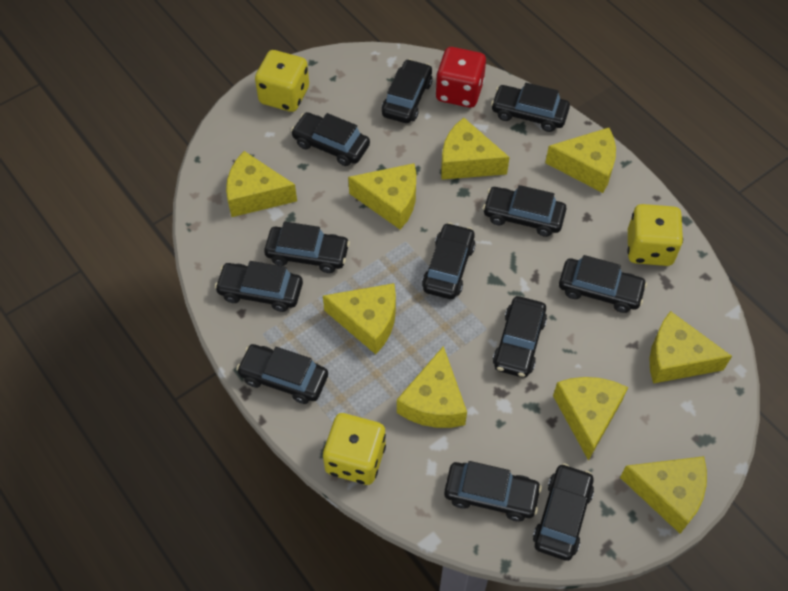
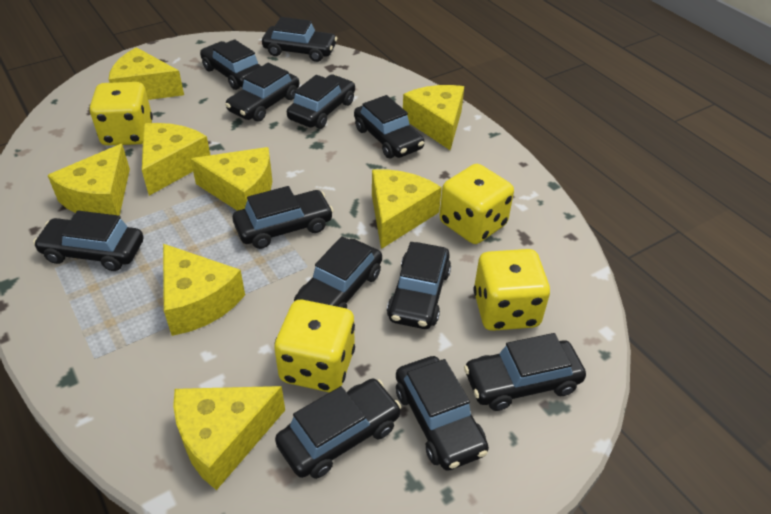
red dice: 1 -> 0
yellow cheese: 9 -> 8
yellow dice: 3 -> 4

